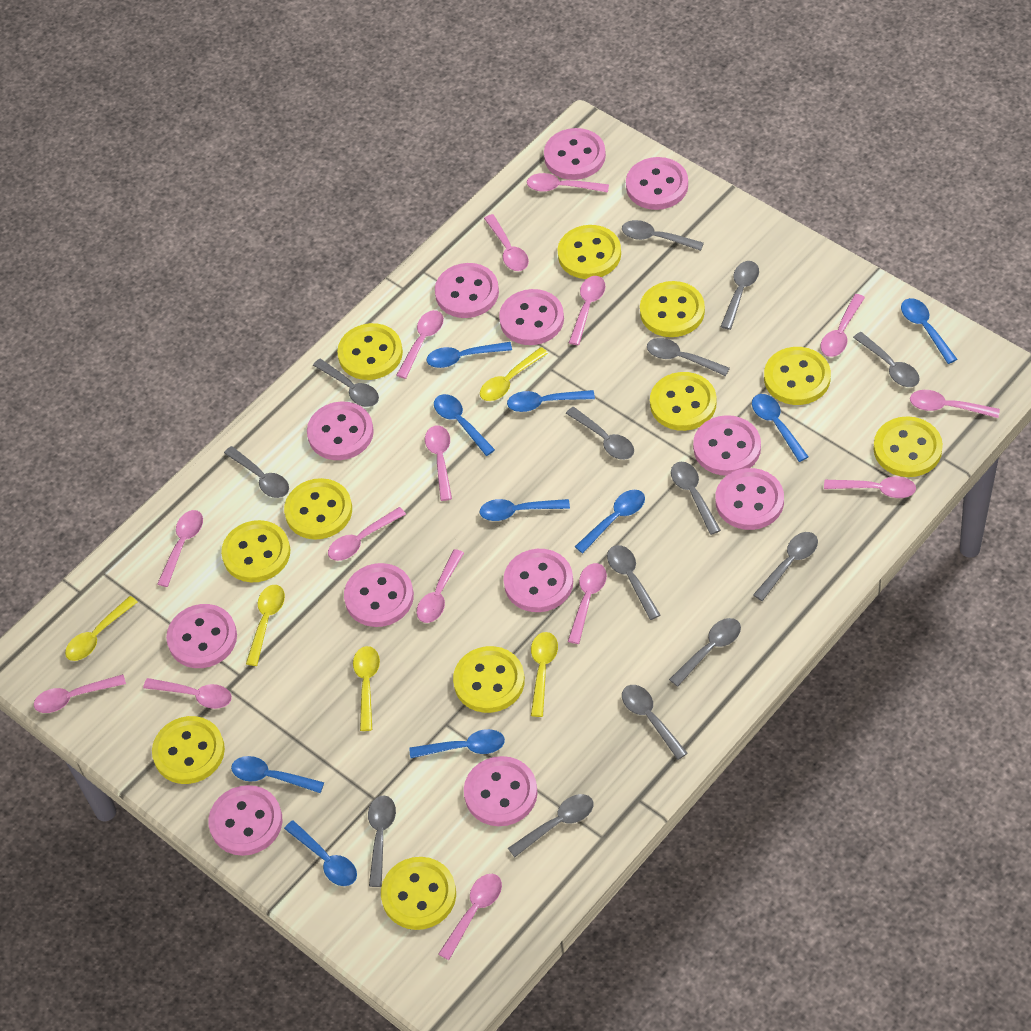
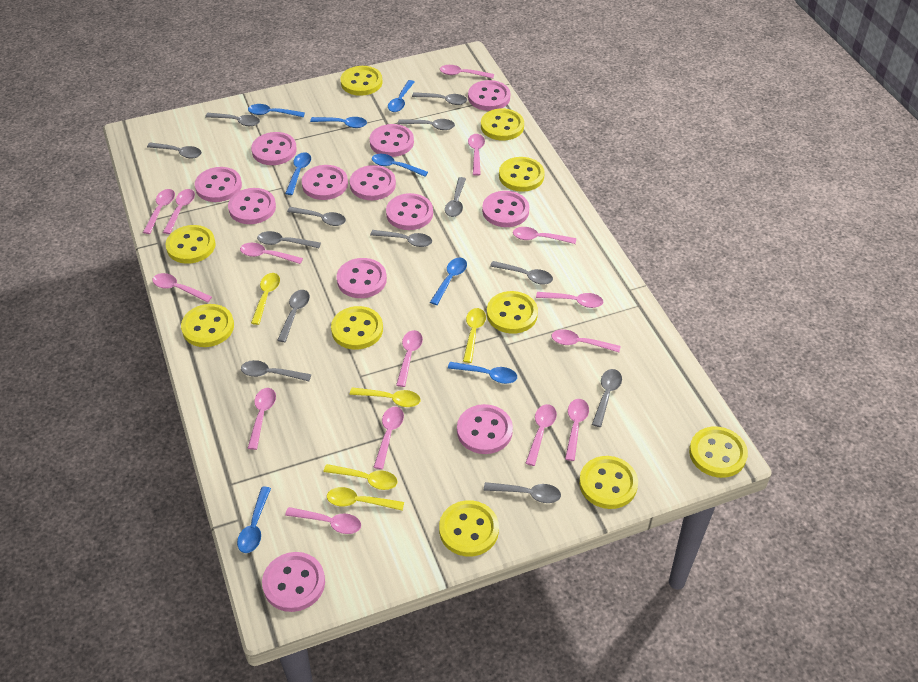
blue spoon: 10 -> 8
grey spoon: 14 -> 13
yellow button: 11 -> 10

